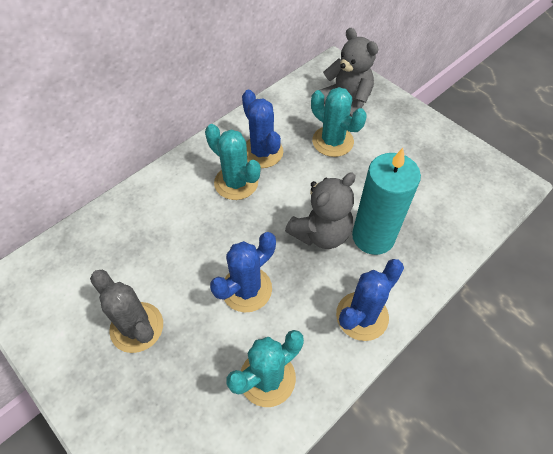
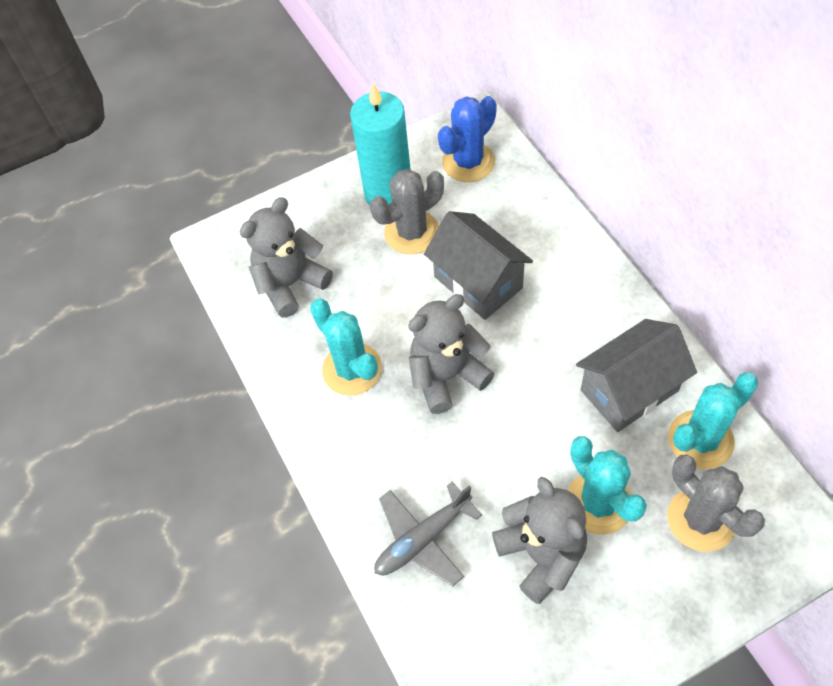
blue cactus: 3 -> 1
grey cactus: 1 -> 2
grey house: 0 -> 2
grey plane: 0 -> 1
grey teddy bear: 2 -> 3

